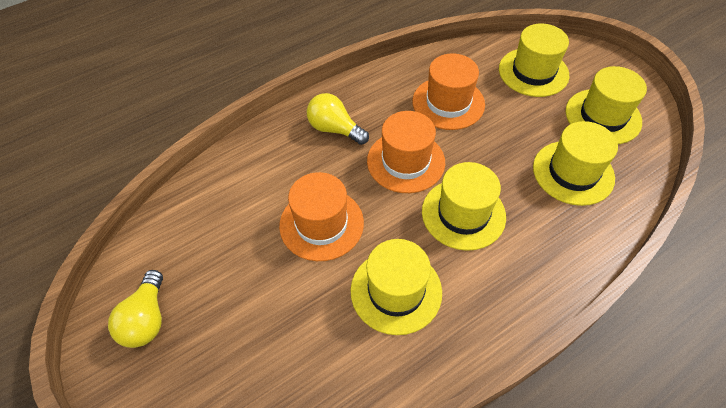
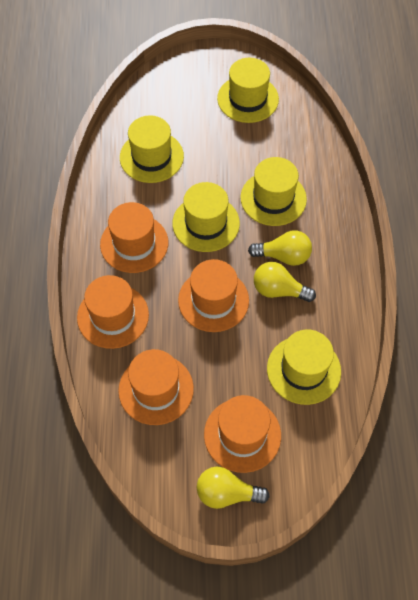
orange hat: 3 -> 5
yellow light bulb: 2 -> 3

